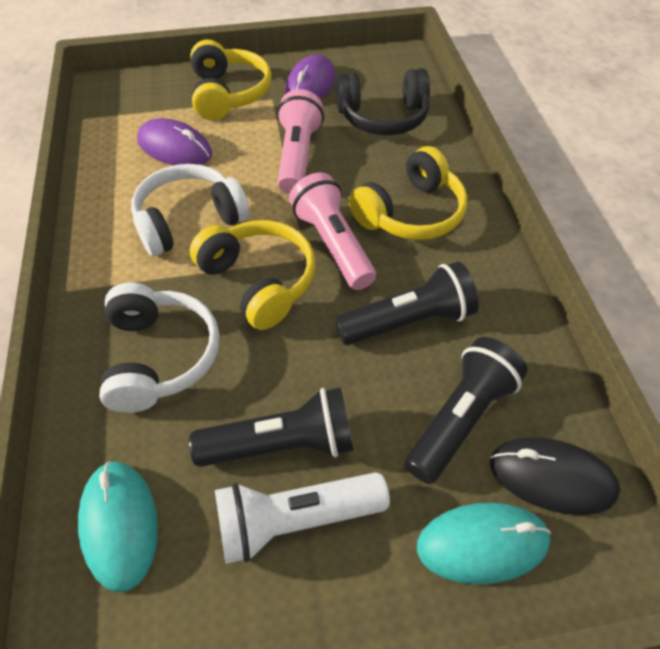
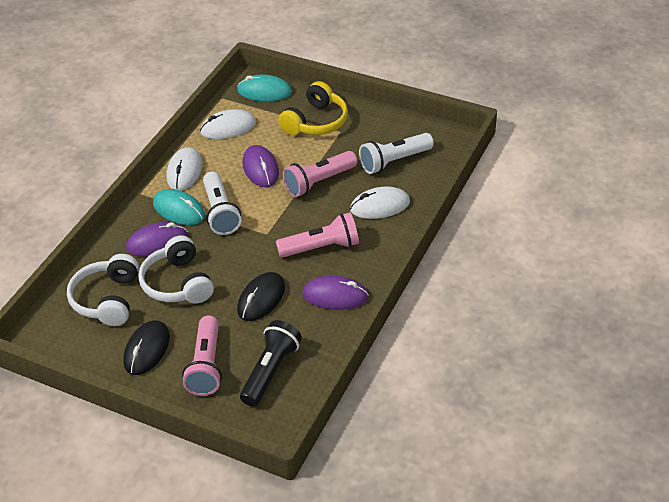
black flashlight: 3 -> 1
black headphones: 1 -> 0
black mouse: 1 -> 2
pink flashlight: 2 -> 3
purple mouse: 2 -> 3
white flashlight: 1 -> 2
white mouse: 0 -> 3
yellow headphones: 3 -> 1

